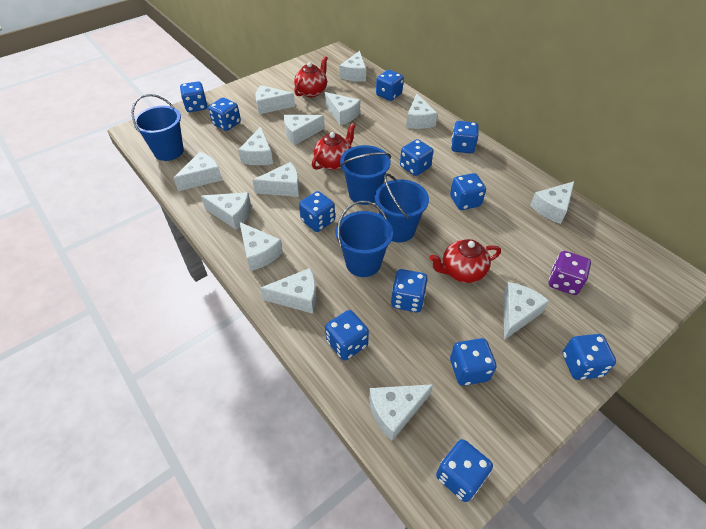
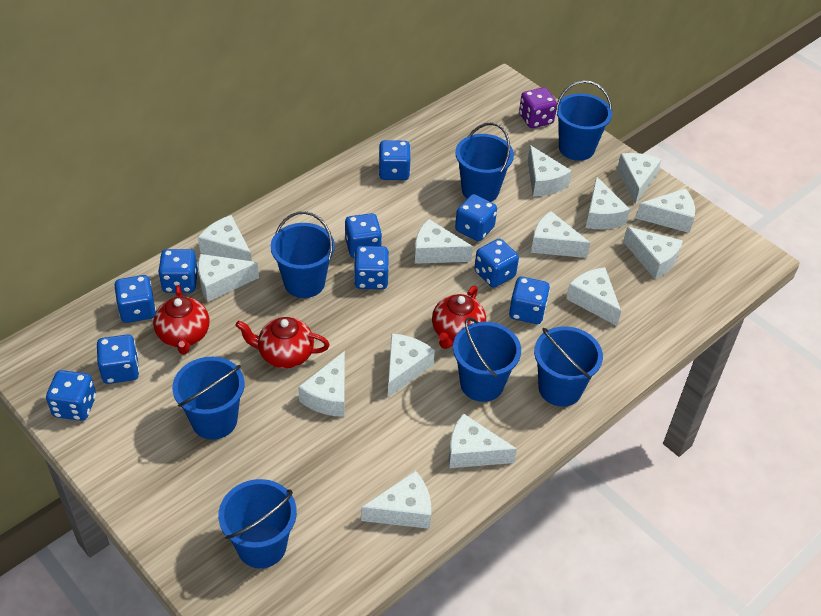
blue bucket: 4 -> 7
blue dice: 12 -> 10

